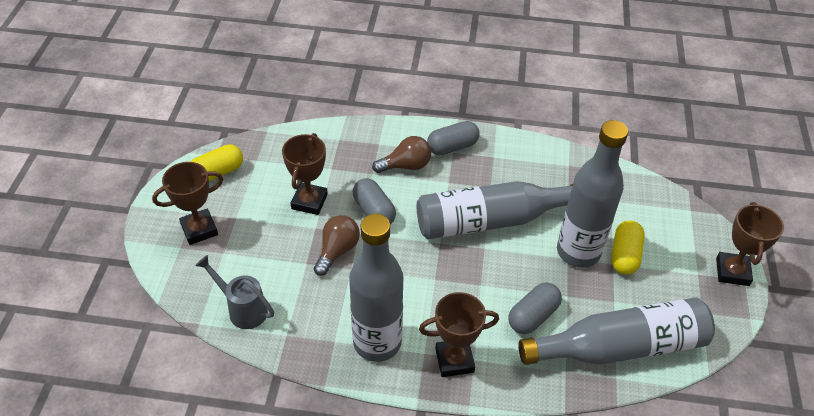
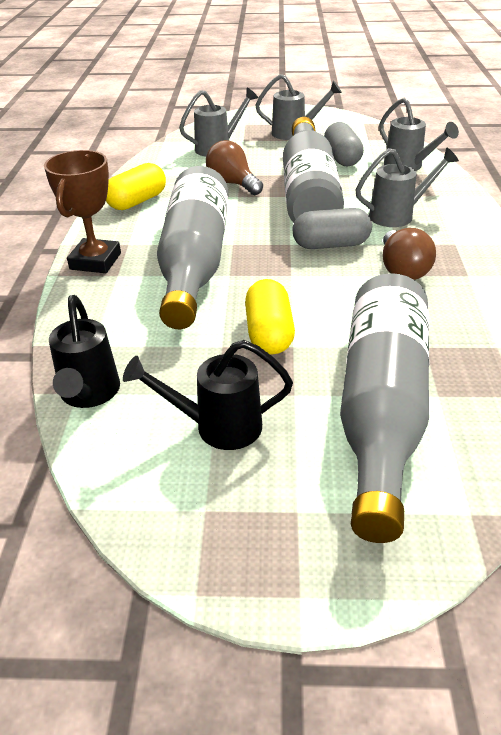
black watering can: 0 -> 2
brown trophy: 4 -> 1
grey bottle: 4 -> 3
grey capsule: 3 -> 2
grey watering can: 1 -> 4

